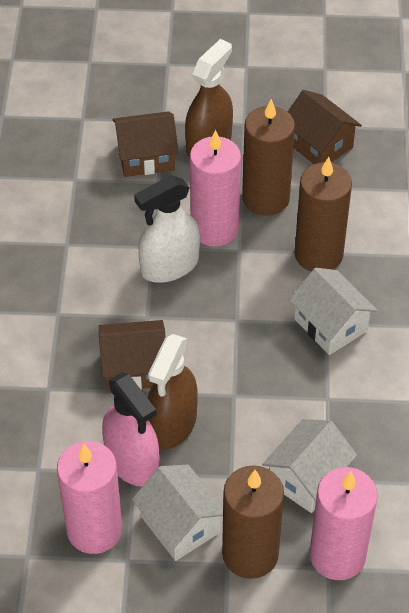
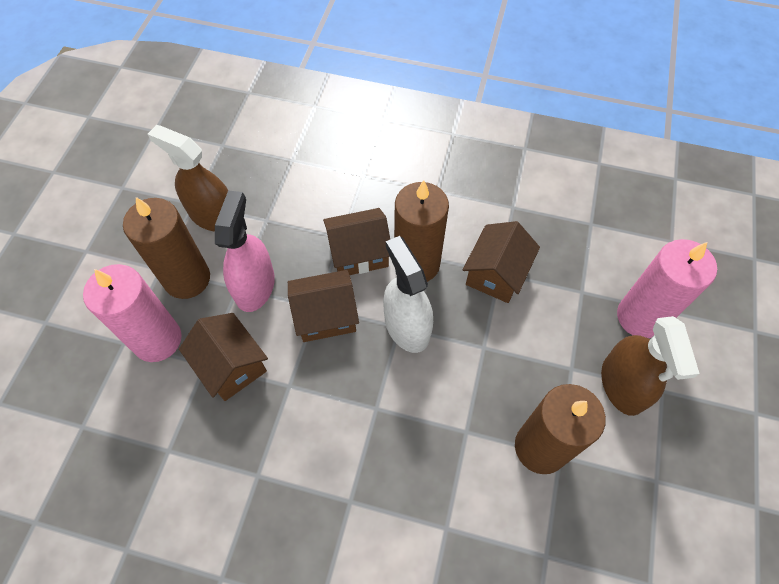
brown house: 3 -> 4
pink candle: 3 -> 2
white house: 3 -> 0

